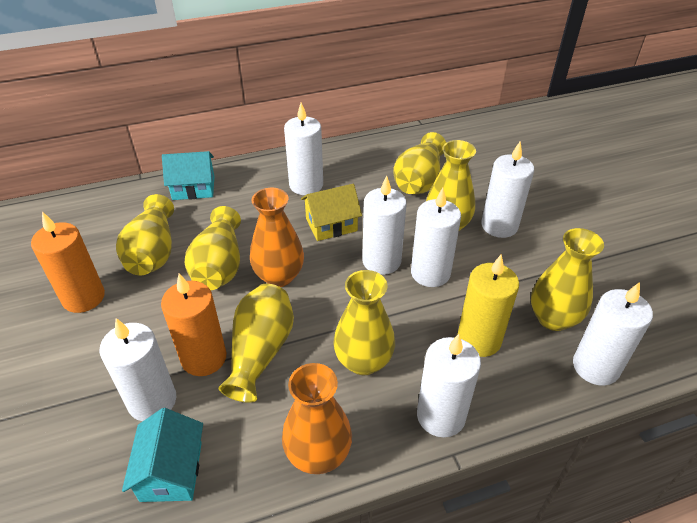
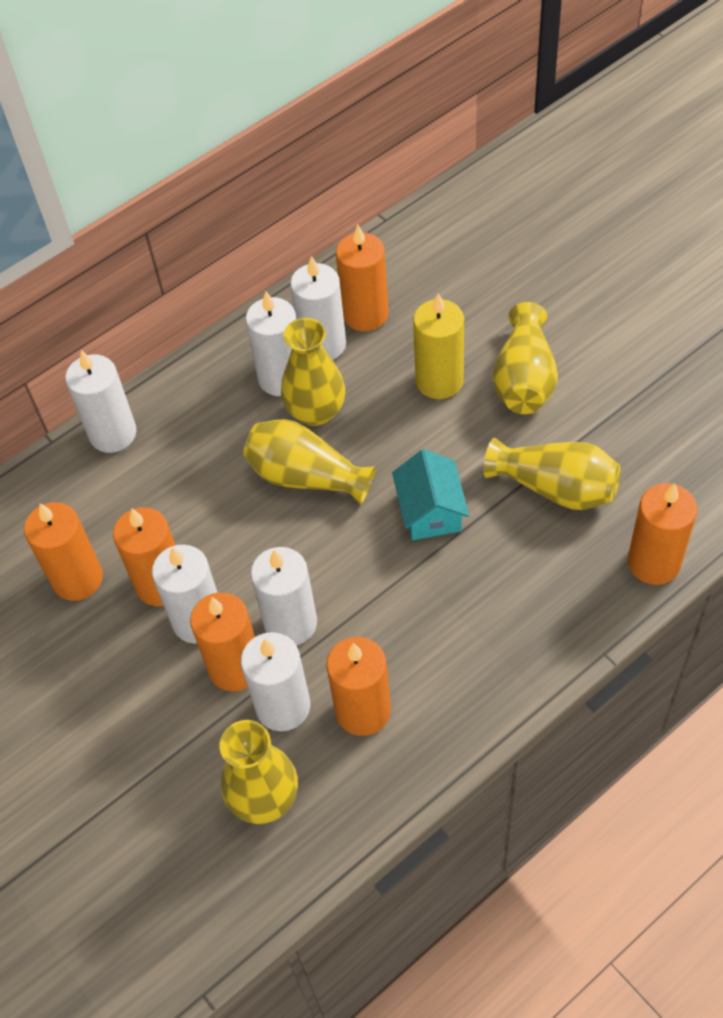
orange candle: 2 -> 6
orange vase: 2 -> 0
turquoise house: 2 -> 1
white candle: 7 -> 6
yellow house: 1 -> 0
yellow vase: 7 -> 5

